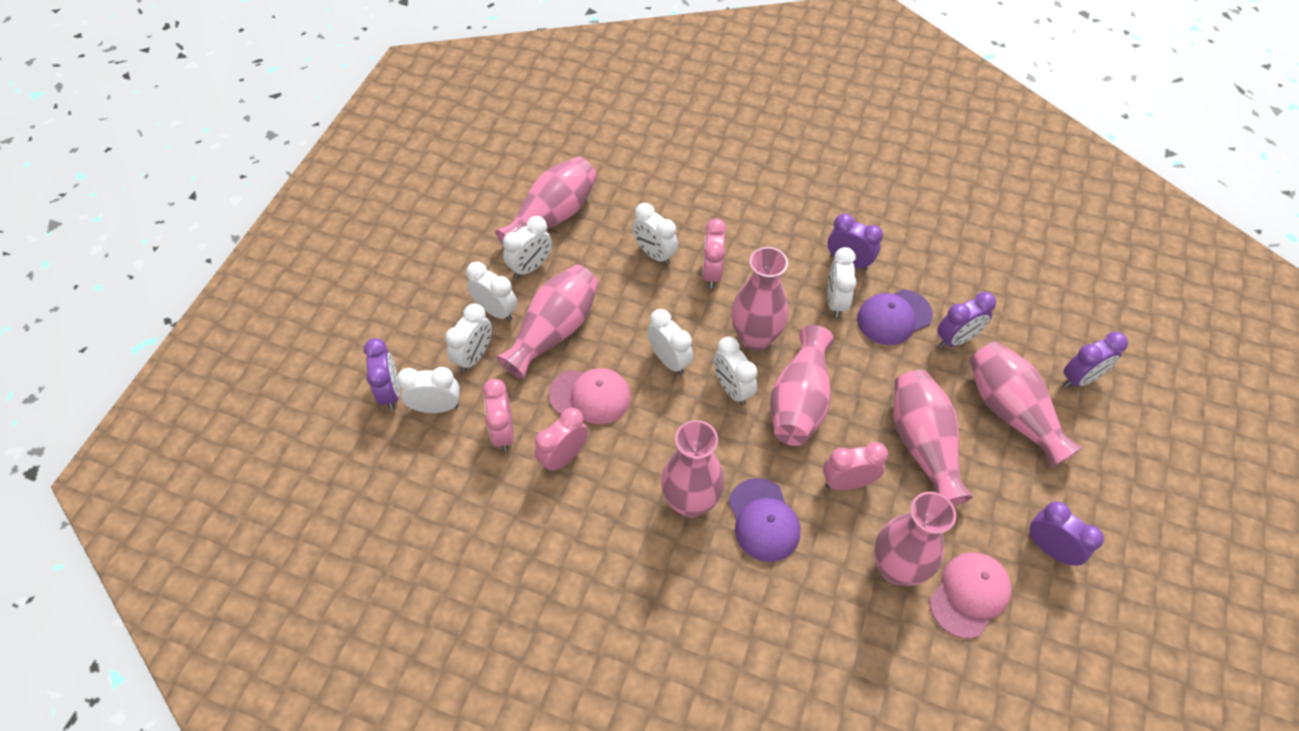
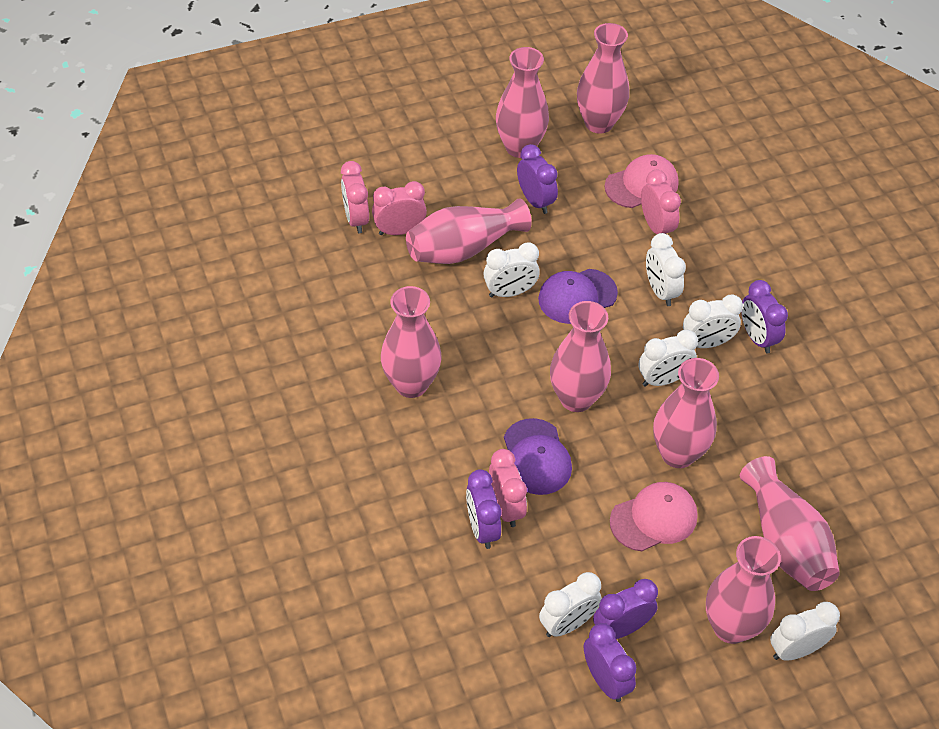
white clock: 8 -> 6

